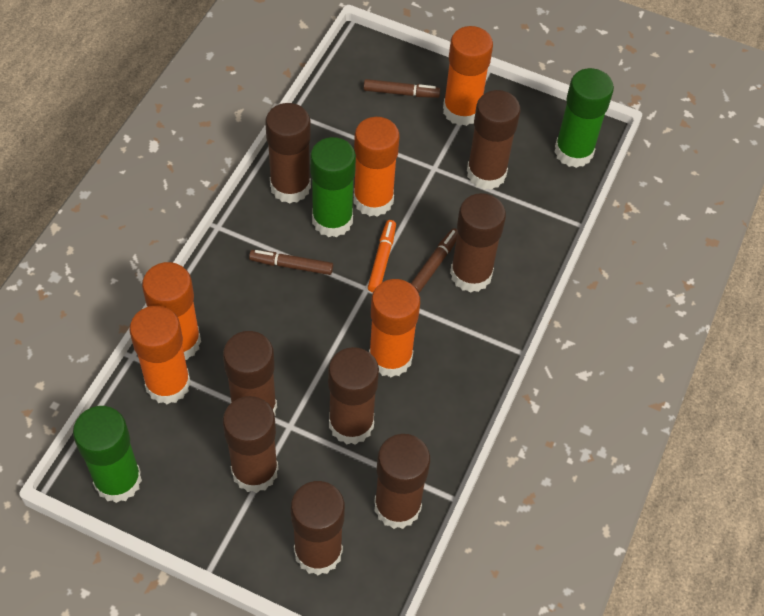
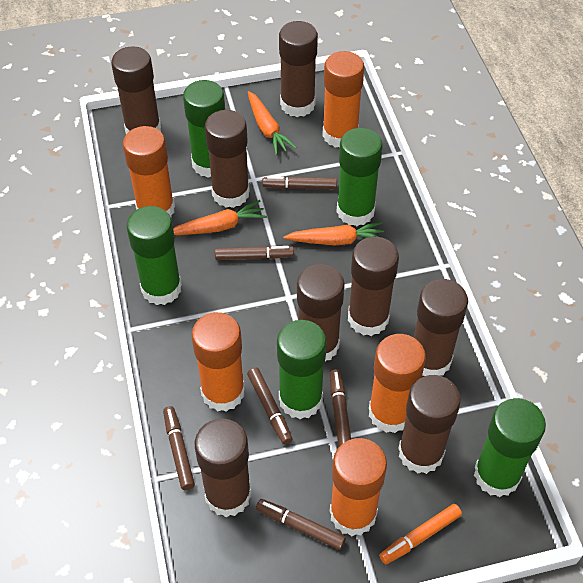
brown marker: 3 -> 6
green glue stick: 3 -> 5
orange carrot: 0 -> 3

